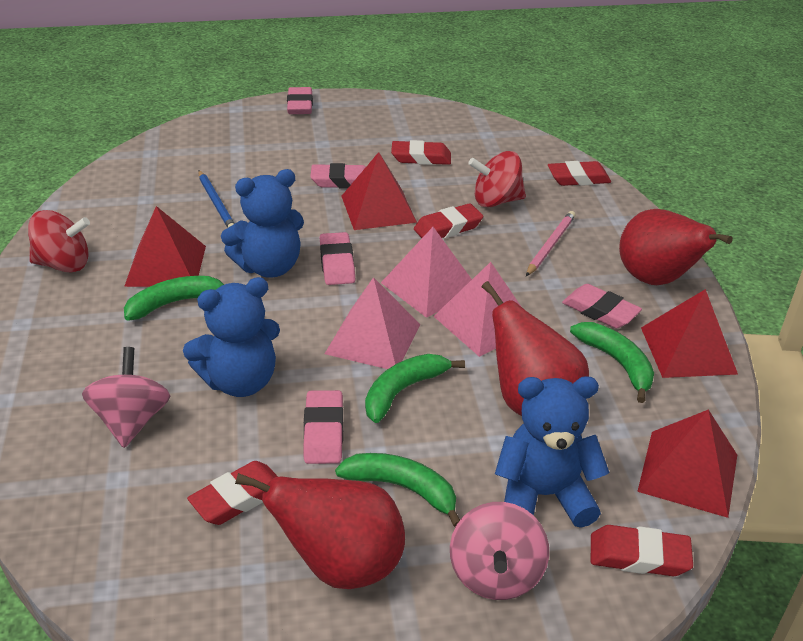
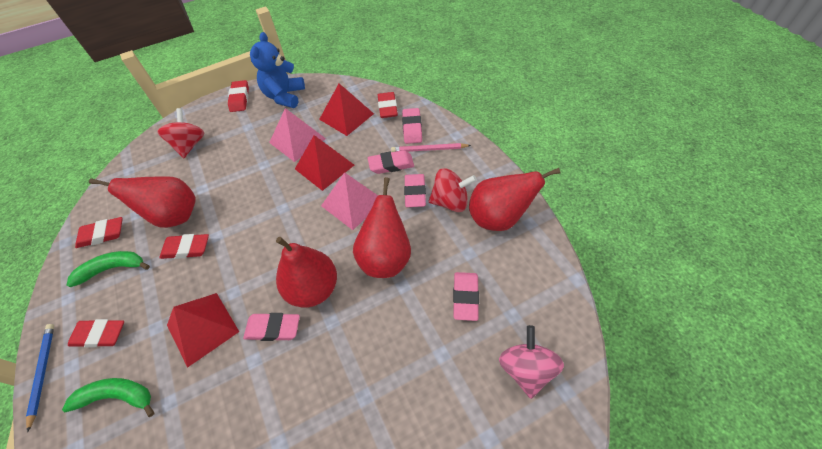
blue teddy bear: 3 -> 1
green banana: 4 -> 2
pink pyramid: 3 -> 2
pink spinning top: 2 -> 1
red pear: 3 -> 4
red pyramid: 4 -> 3

